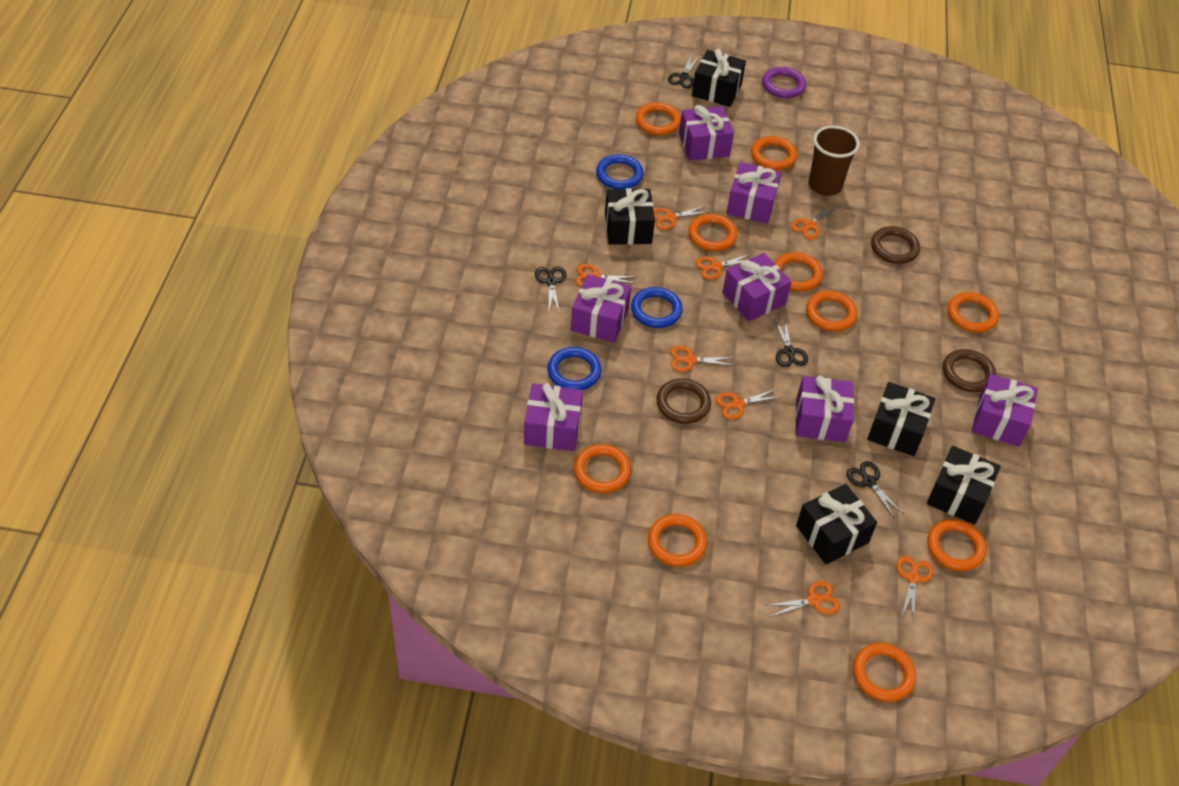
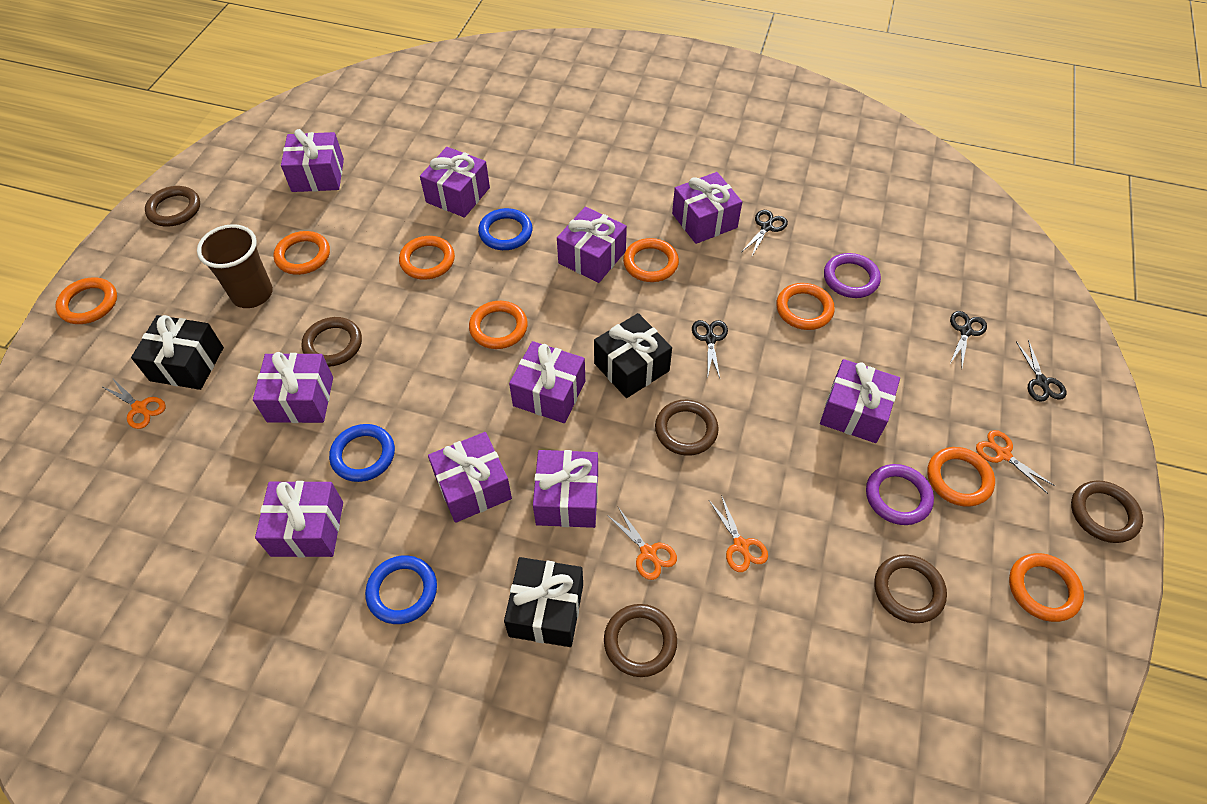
black gift: 5 -> 3
brown ring: 3 -> 6
orange ring: 10 -> 8
orange scissors: 8 -> 4
purple gift: 7 -> 10
purple ring: 1 -> 2

